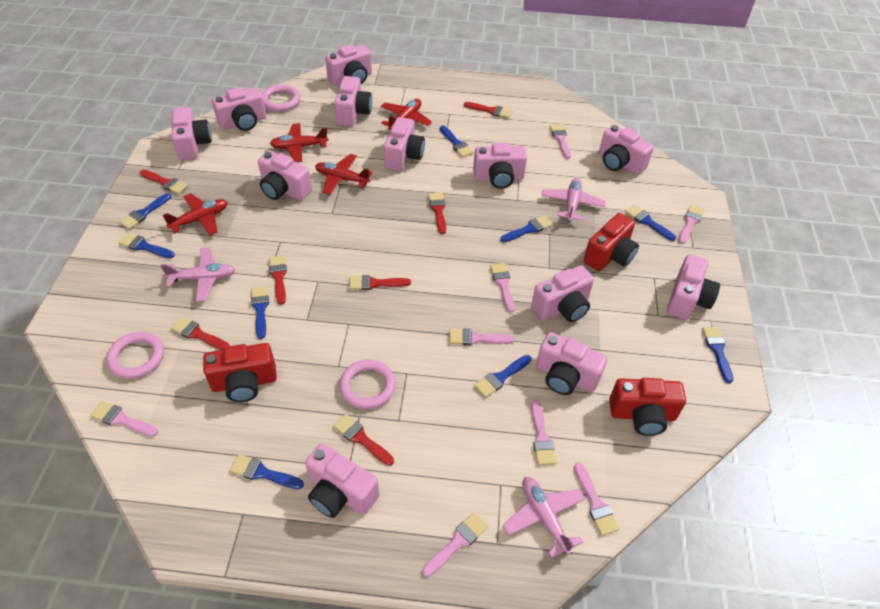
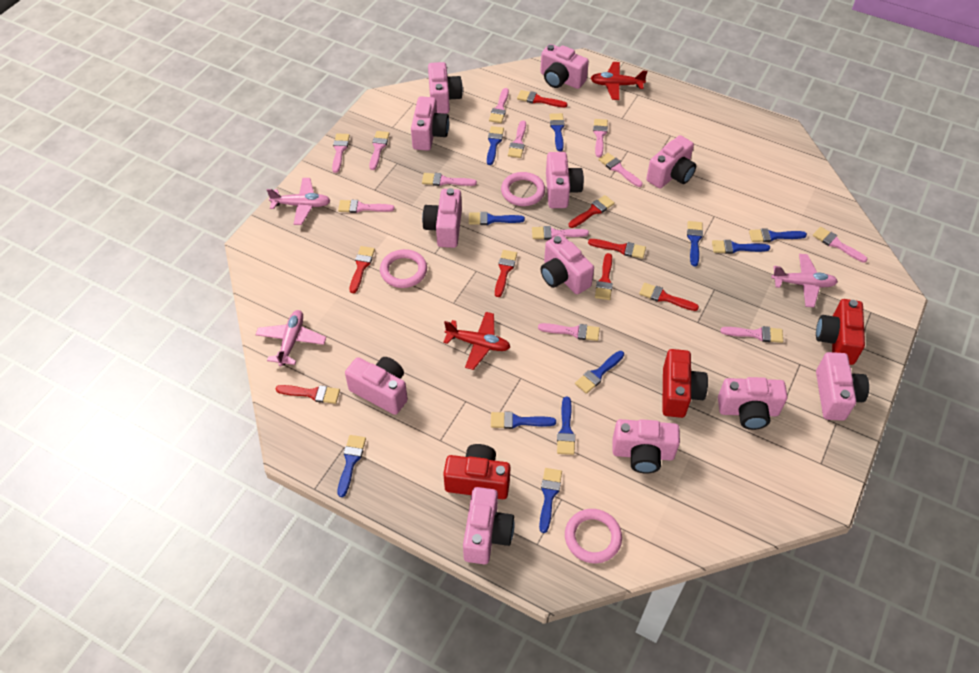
blue brush: 9 -> 11
pink brush: 8 -> 12
red brush: 7 -> 8
red plane: 4 -> 2

